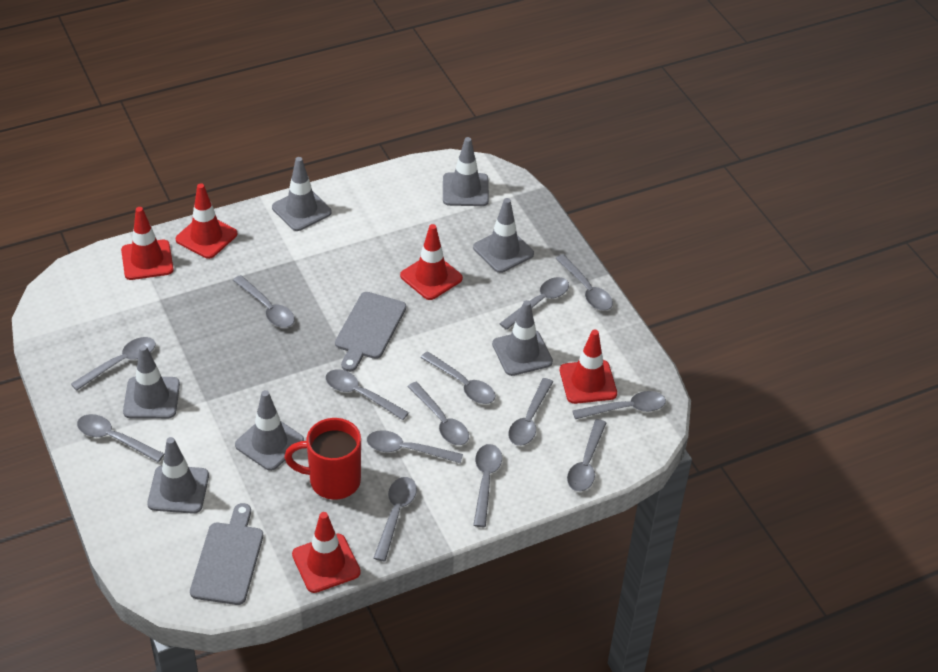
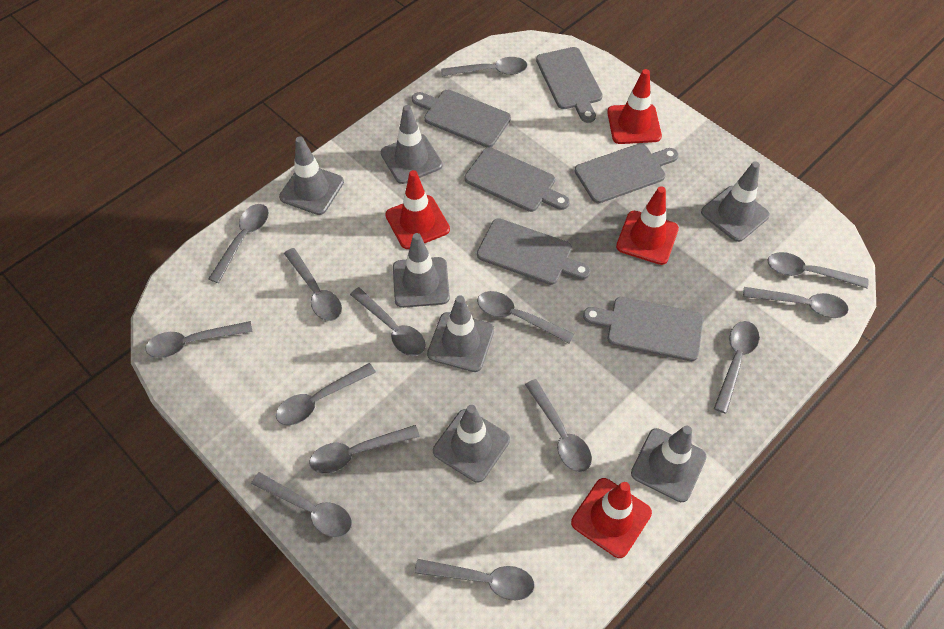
grey cutting board: 2 -> 6
red mug: 1 -> 0
red traffic cone: 5 -> 4

